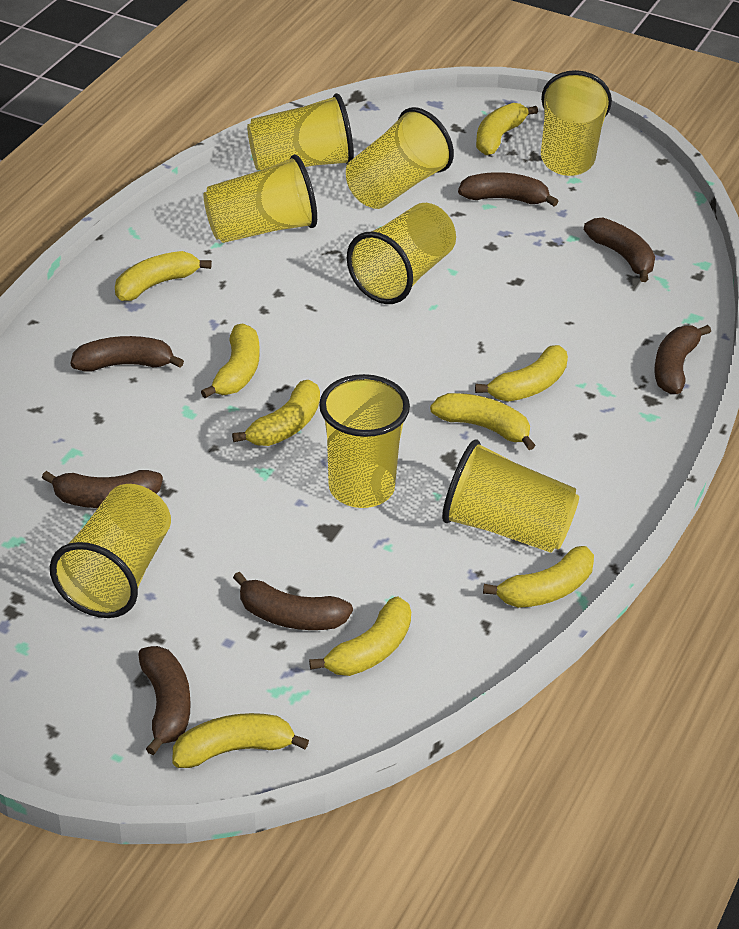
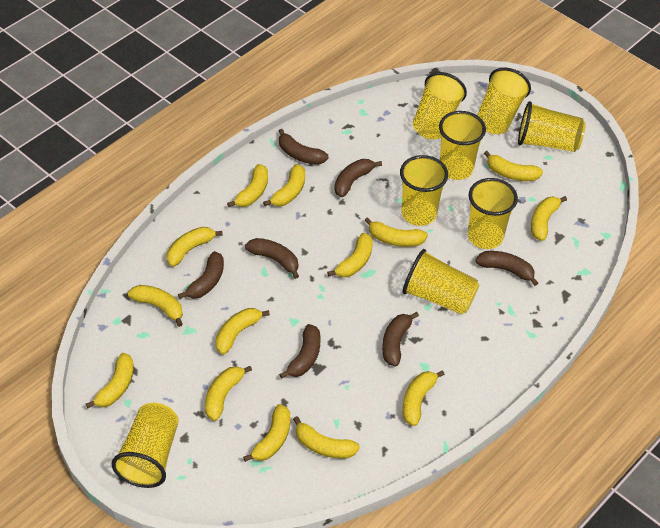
yellow banana: 9 -> 14

